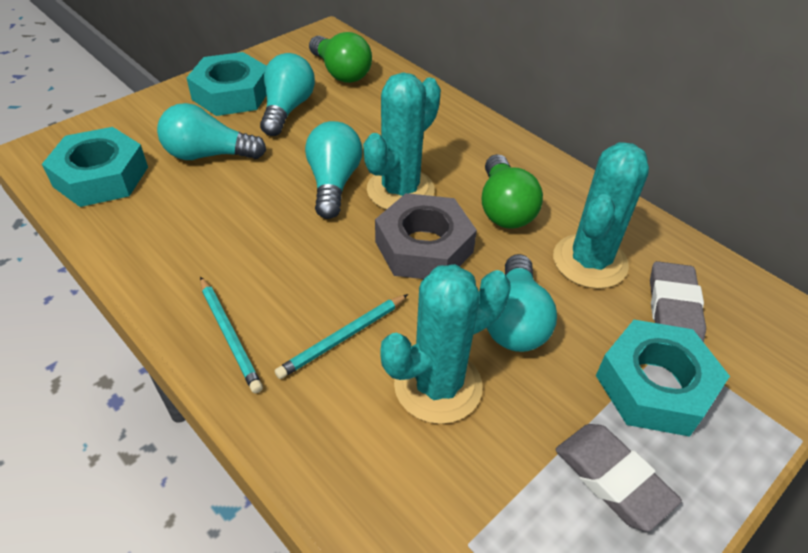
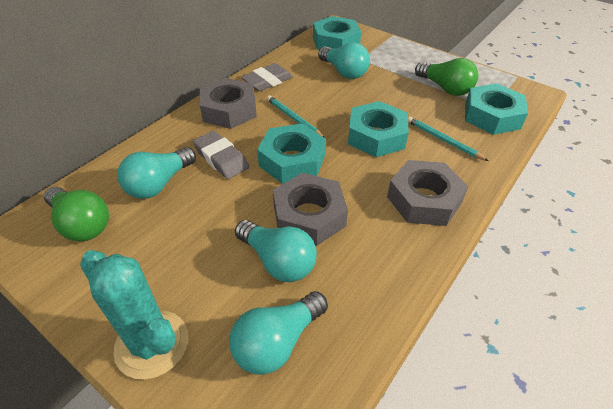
grey nut: 1 -> 3
turquoise cactus: 3 -> 1
turquoise nut: 3 -> 4

